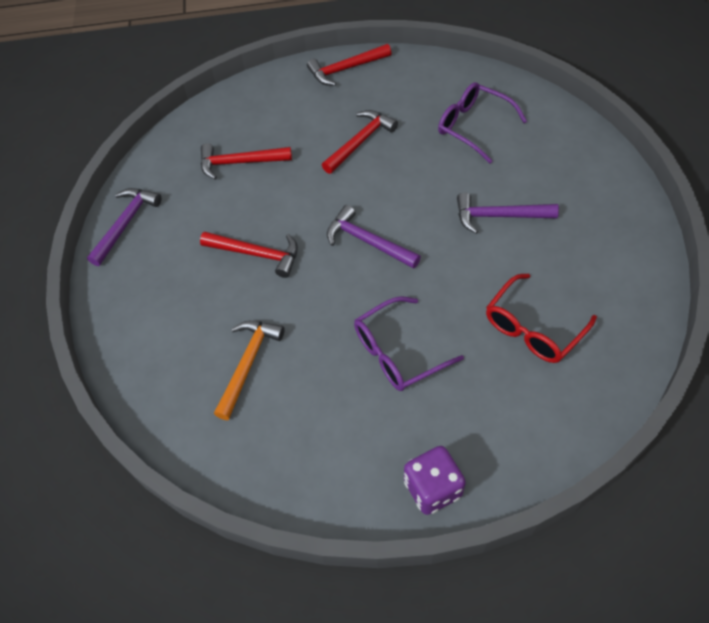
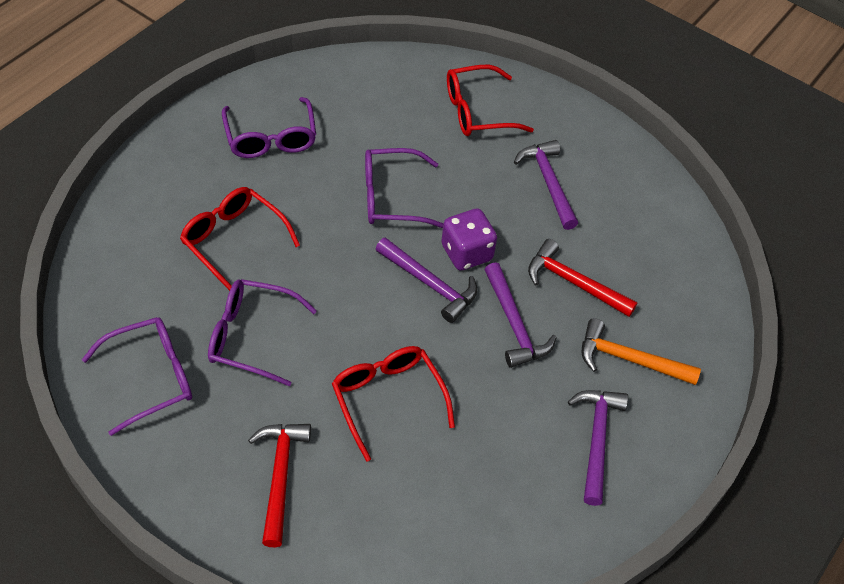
purple glasses: 2 -> 4
purple hammer: 3 -> 4
red glasses: 1 -> 3
red hammer: 4 -> 2

